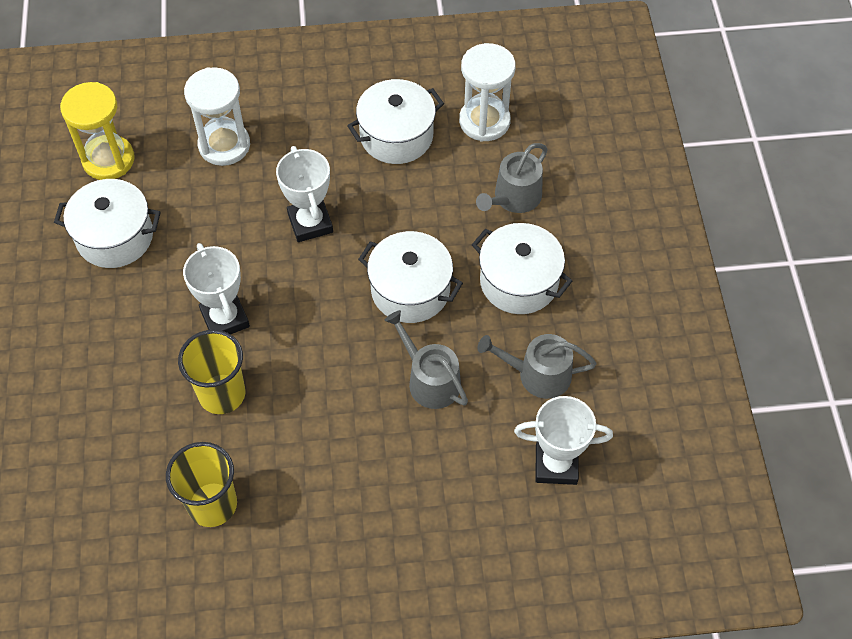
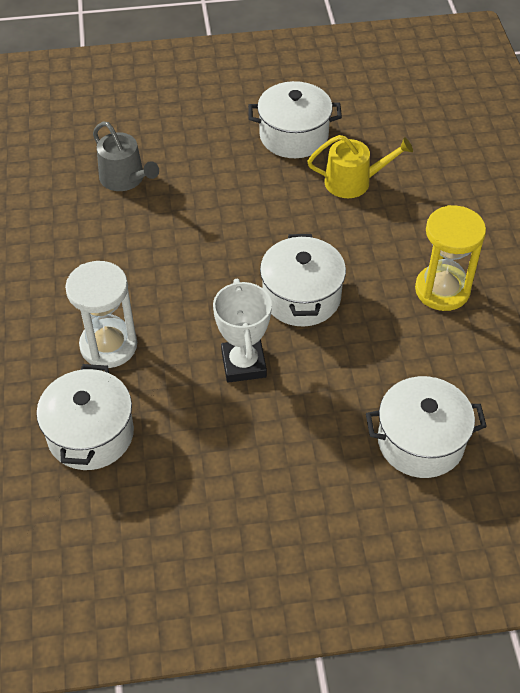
grey watering can: 3 -> 1
white hourglass: 2 -> 1
white trophy: 3 -> 1
yellow cup: 2 -> 0
yellow watering can: 0 -> 1

